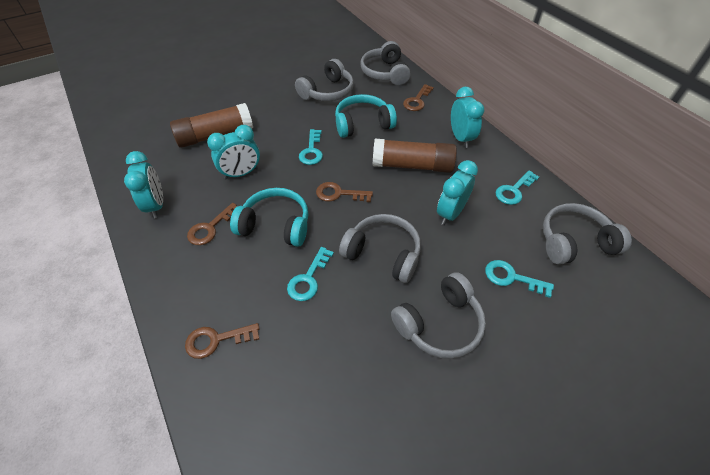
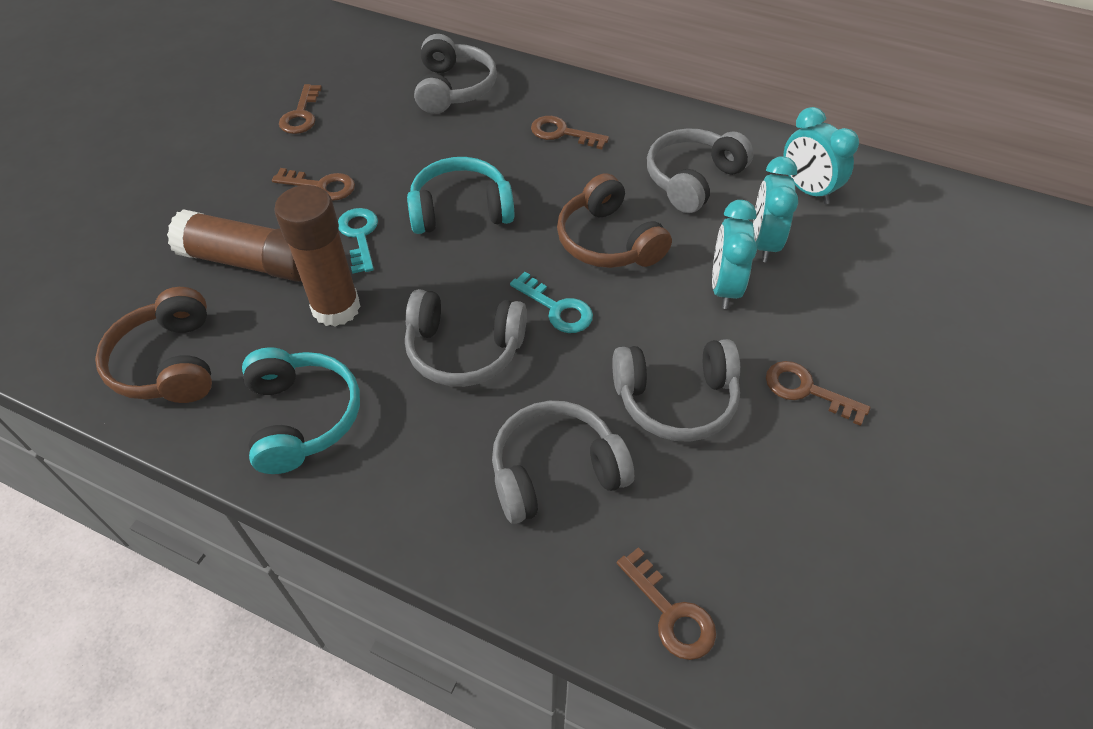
brown headphones: 0 -> 2
brown key: 4 -> 5
turquoise clock: 4 -> 3
turquoise key: 4 -> 2

